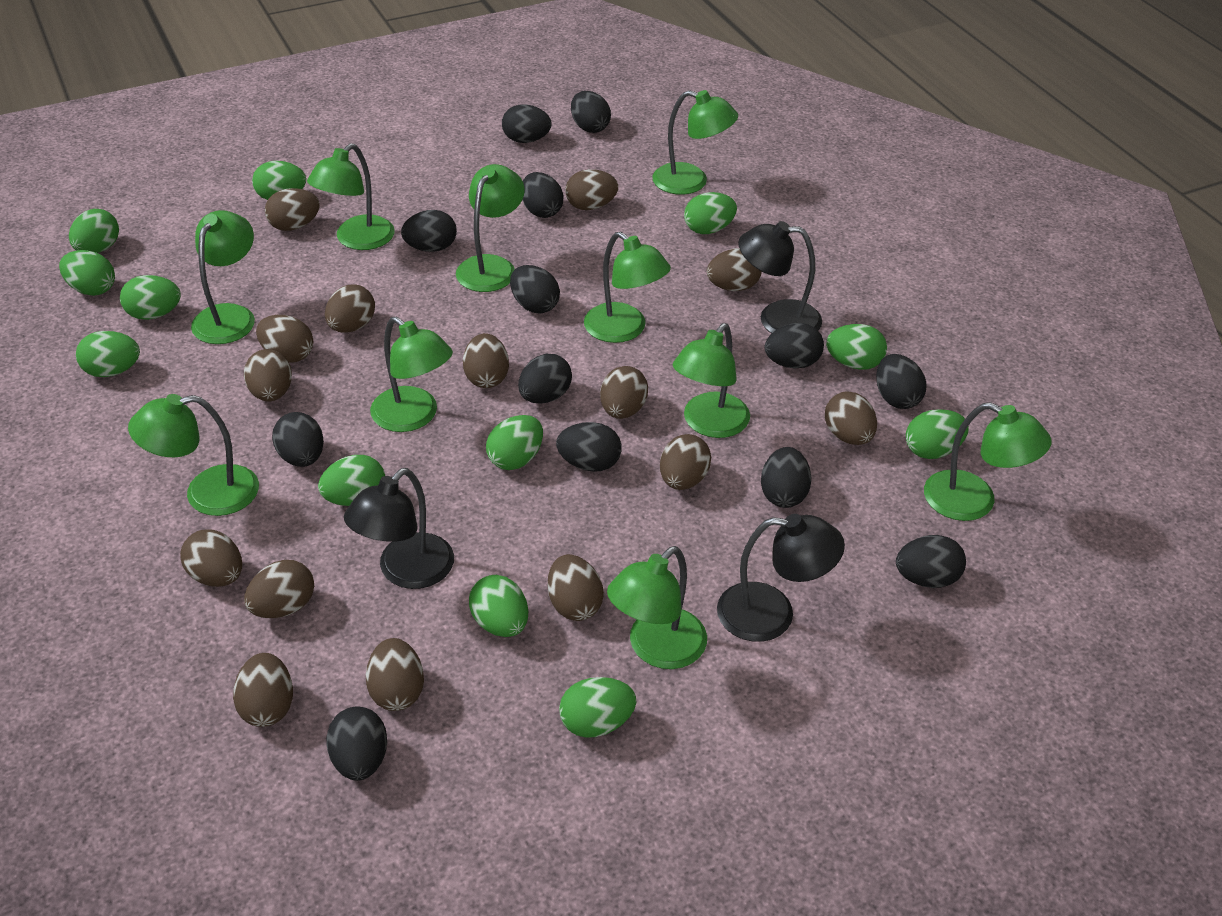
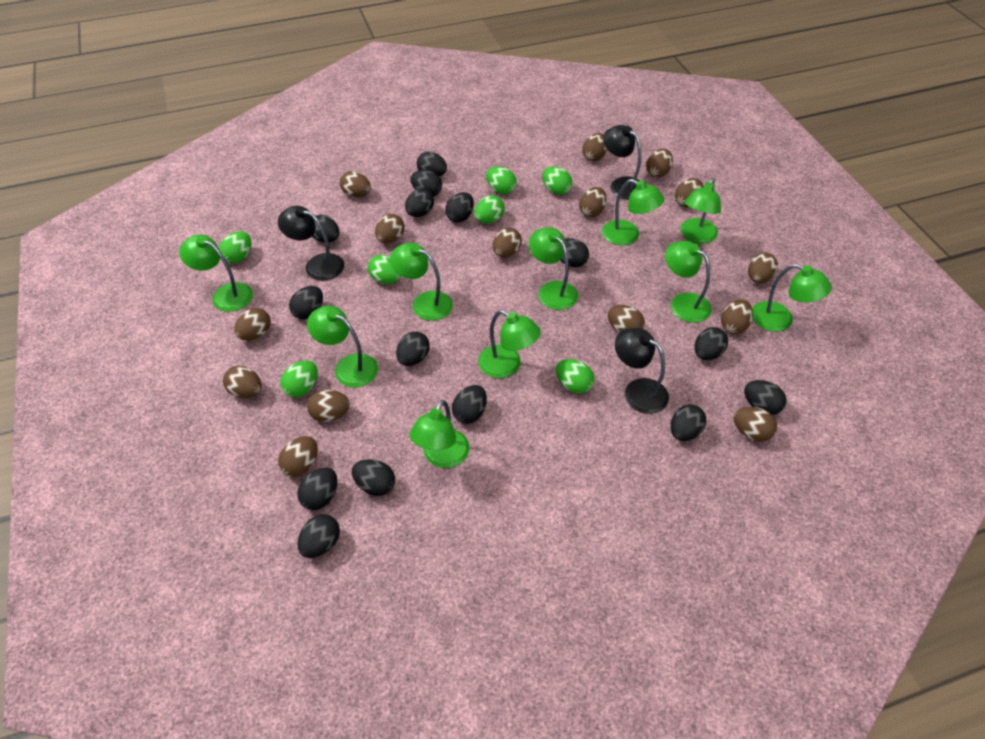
black egg: 13 -> 15
green egg: 12 -> 7

